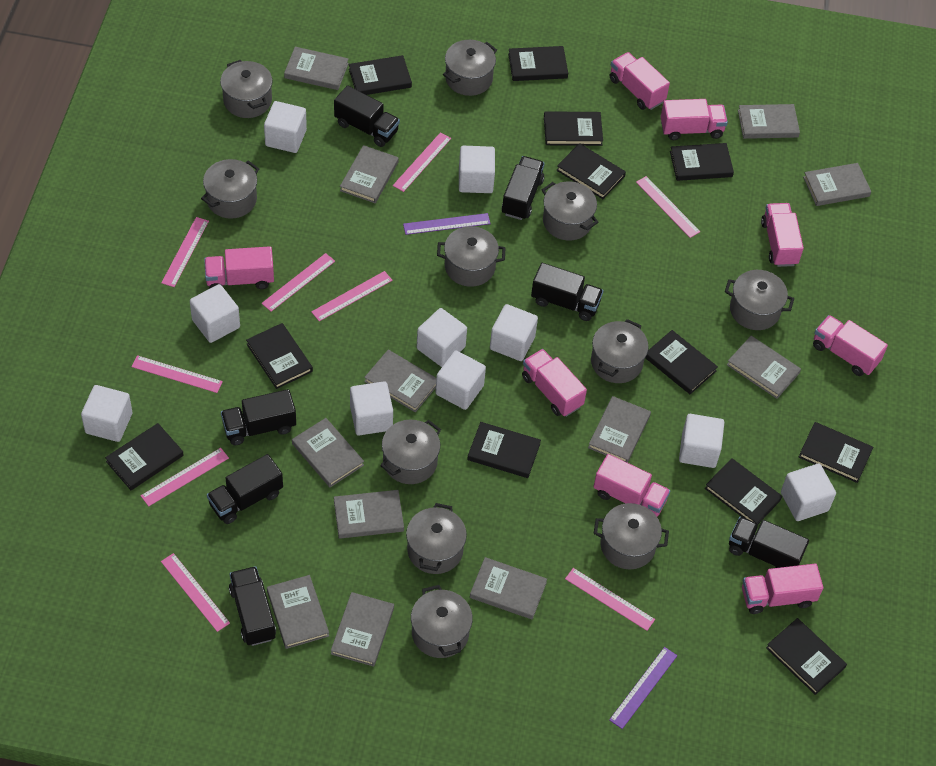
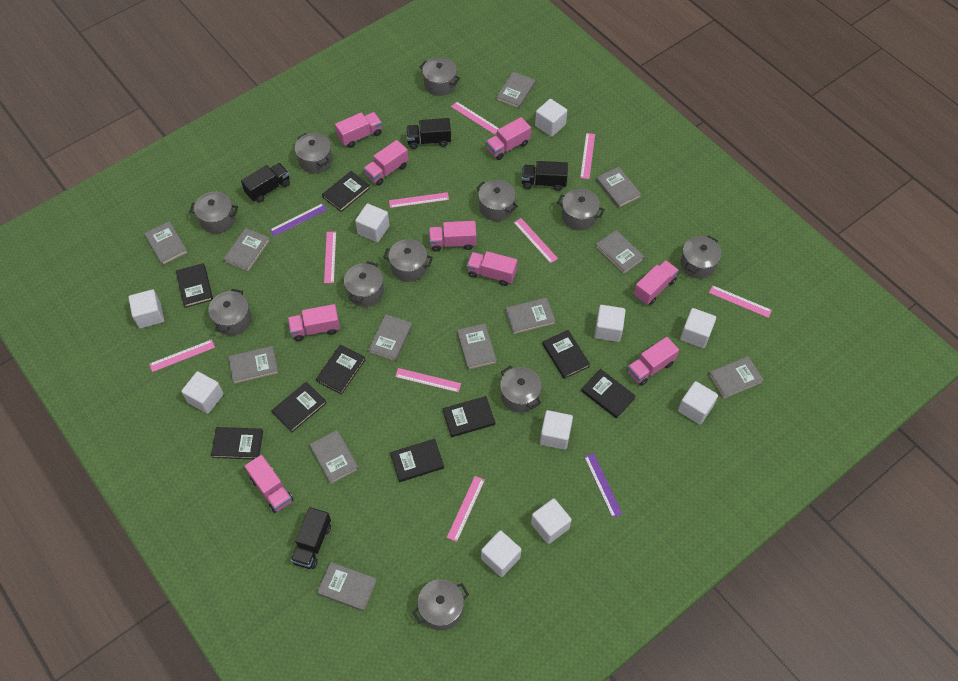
black book: 12 -> 9
black truck: 7 -> 4
pink truck: 8 -> 9

